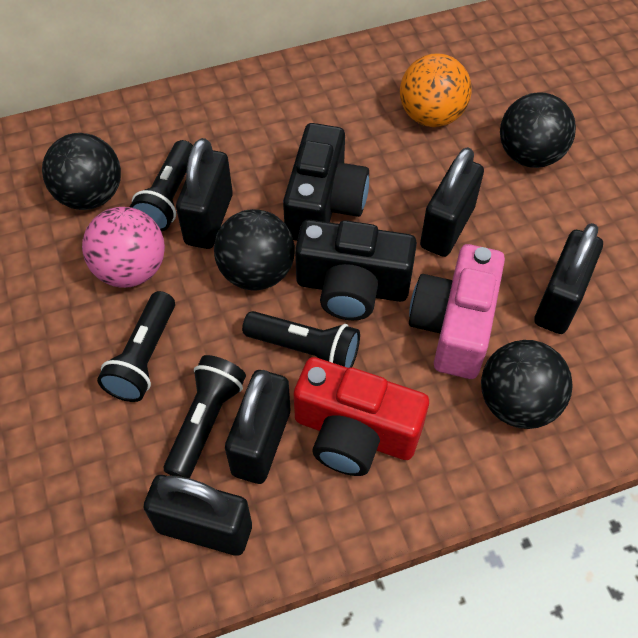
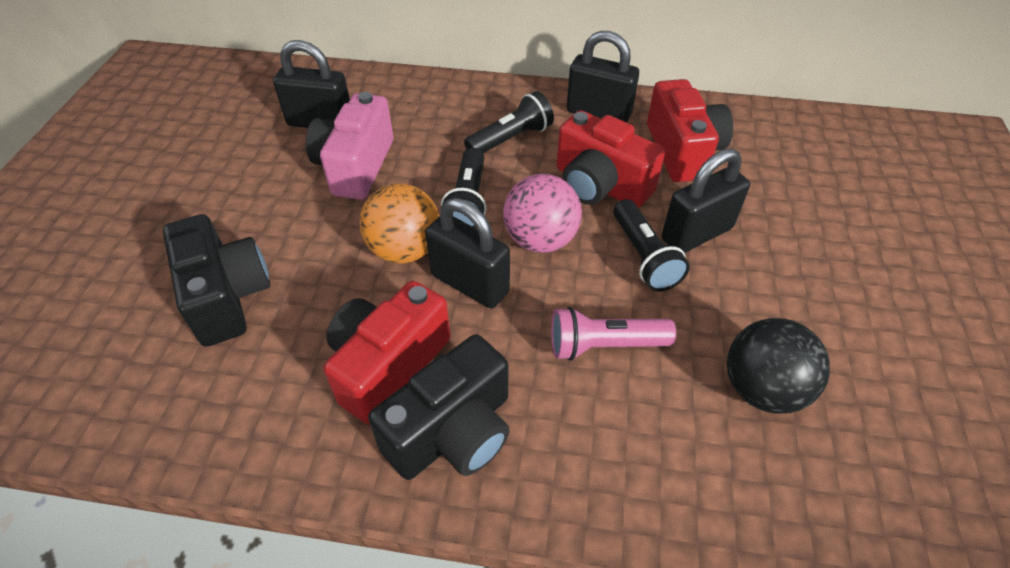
black ball: 4 -> 1
black flashlight: 4 -> 3
black padlock: 5 -> 4
pink flashlight: 0 -> 1
red camera: 1 -> 3

